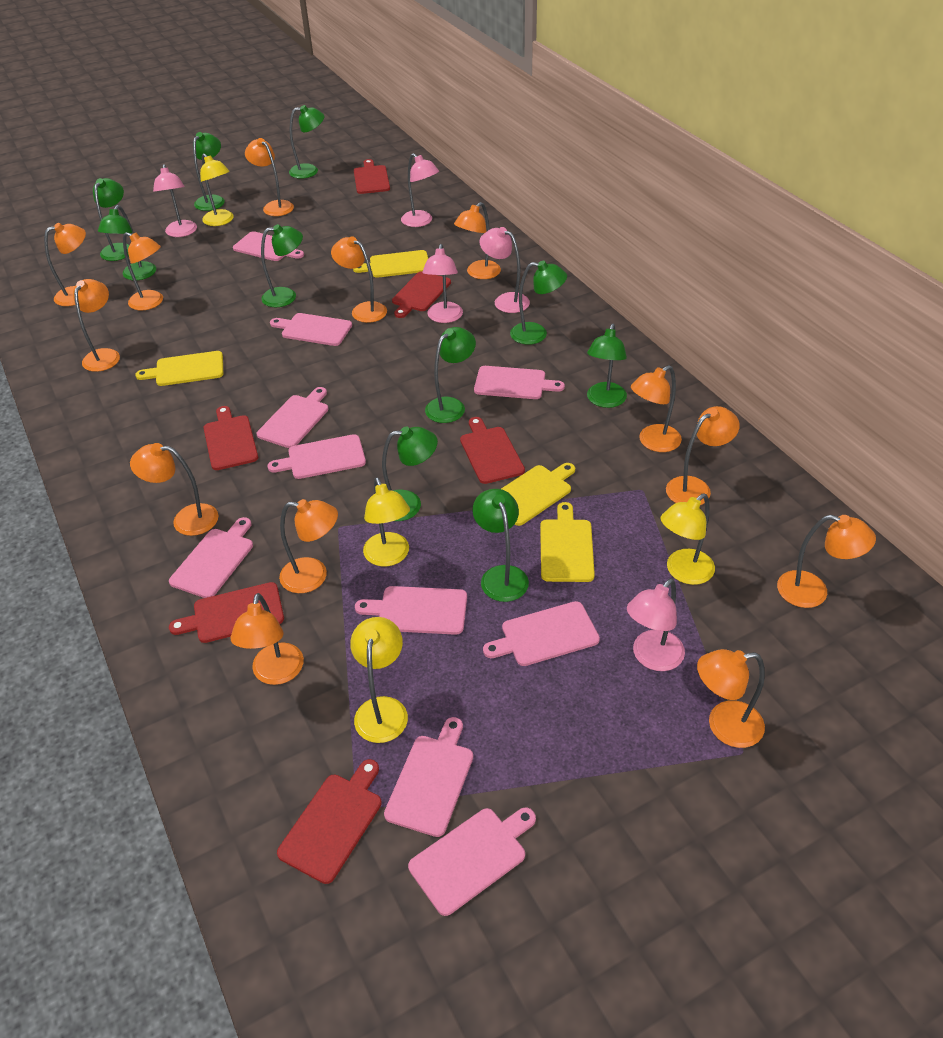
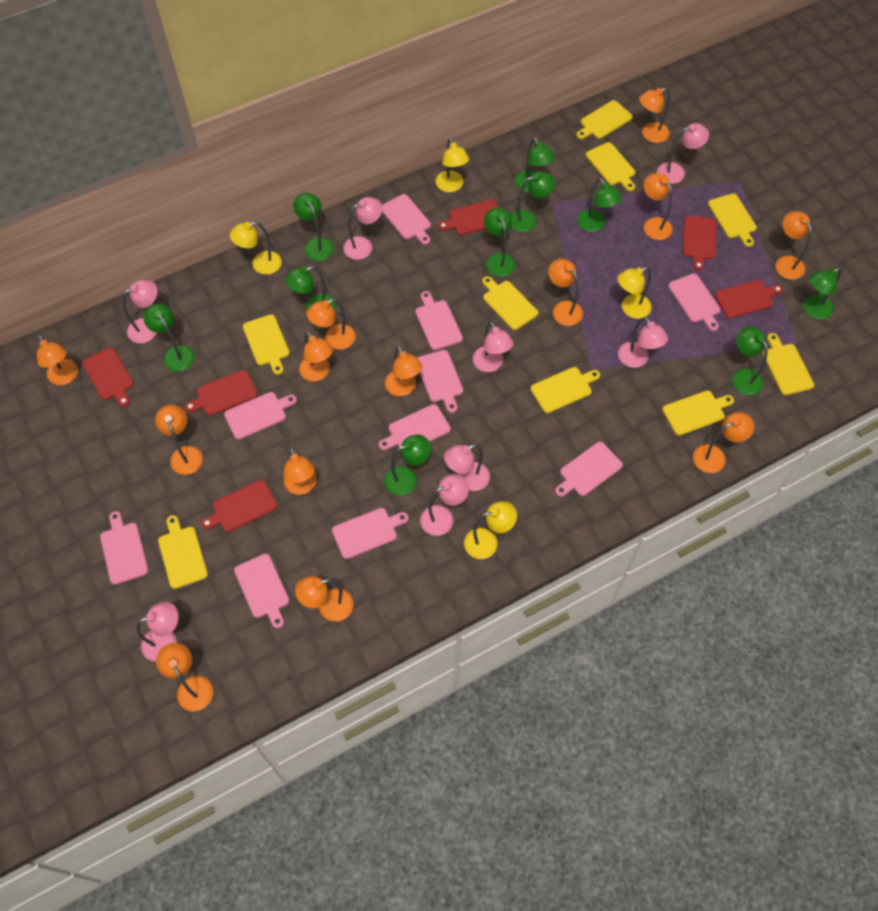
pink lamp: 5 -> 8
yellow cutting board: 4 -> 9

